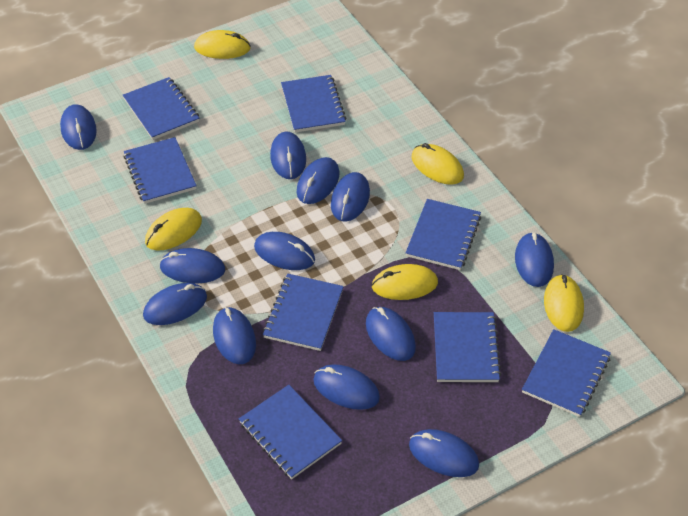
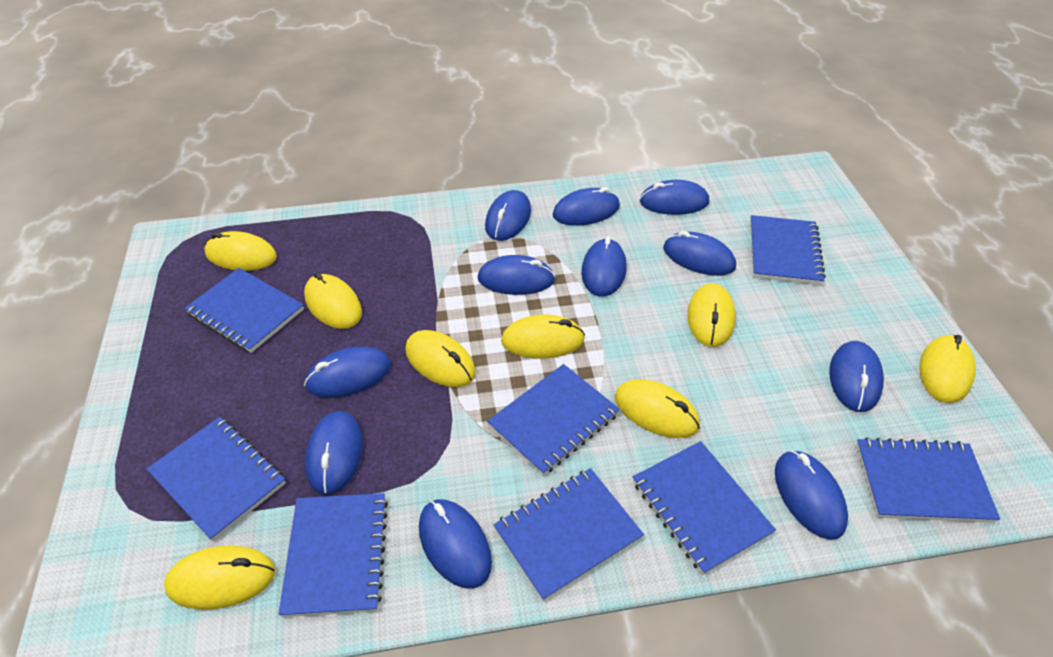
blue mouse: 12 -> 11
yellow mouse: 5 -> 8

